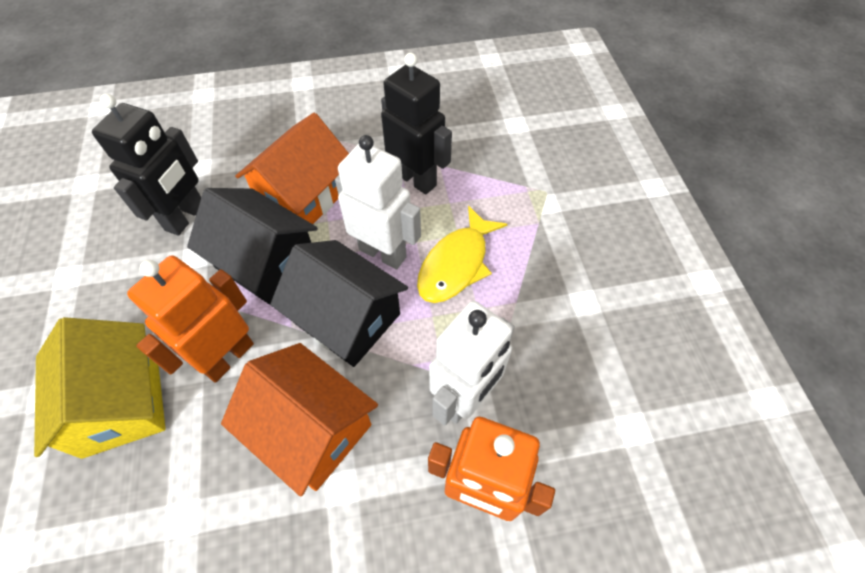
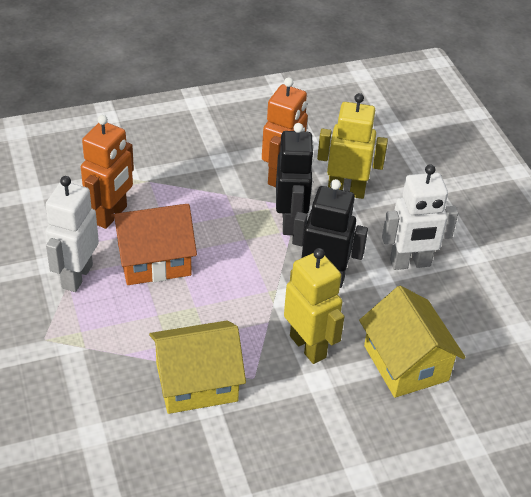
black house: 2 -> 0
orange house: 2 -> 1
yellow fish: 1 -> 0
yellow house: 1 -> 2
yellow robot: 0 -> 2

